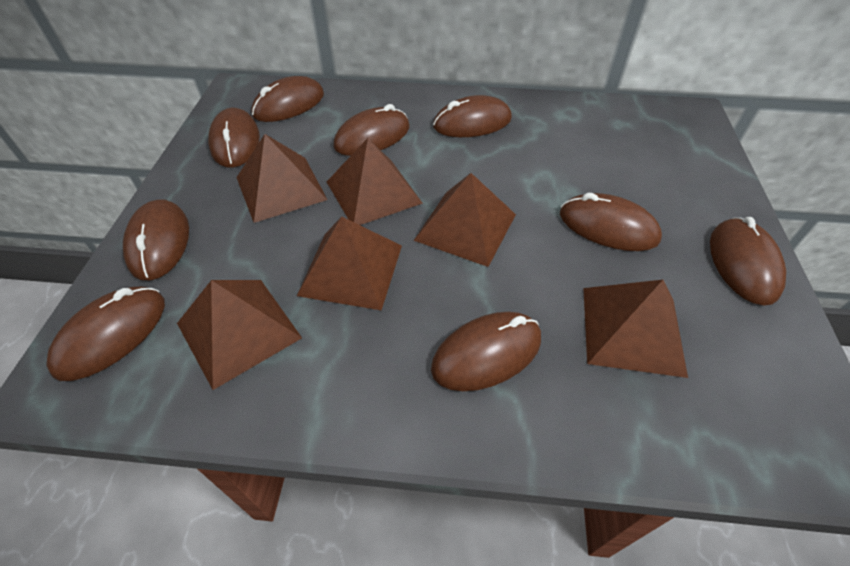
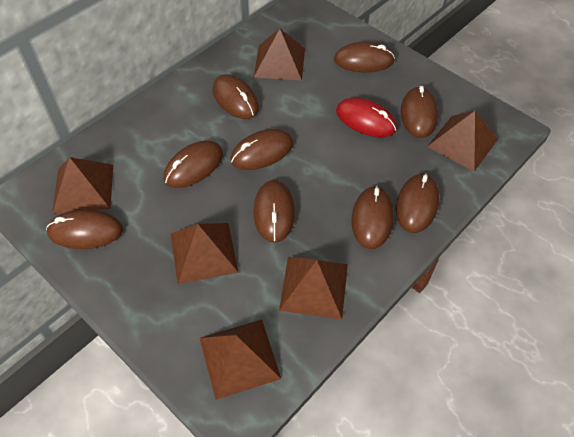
red mouse: 0 -> 1

